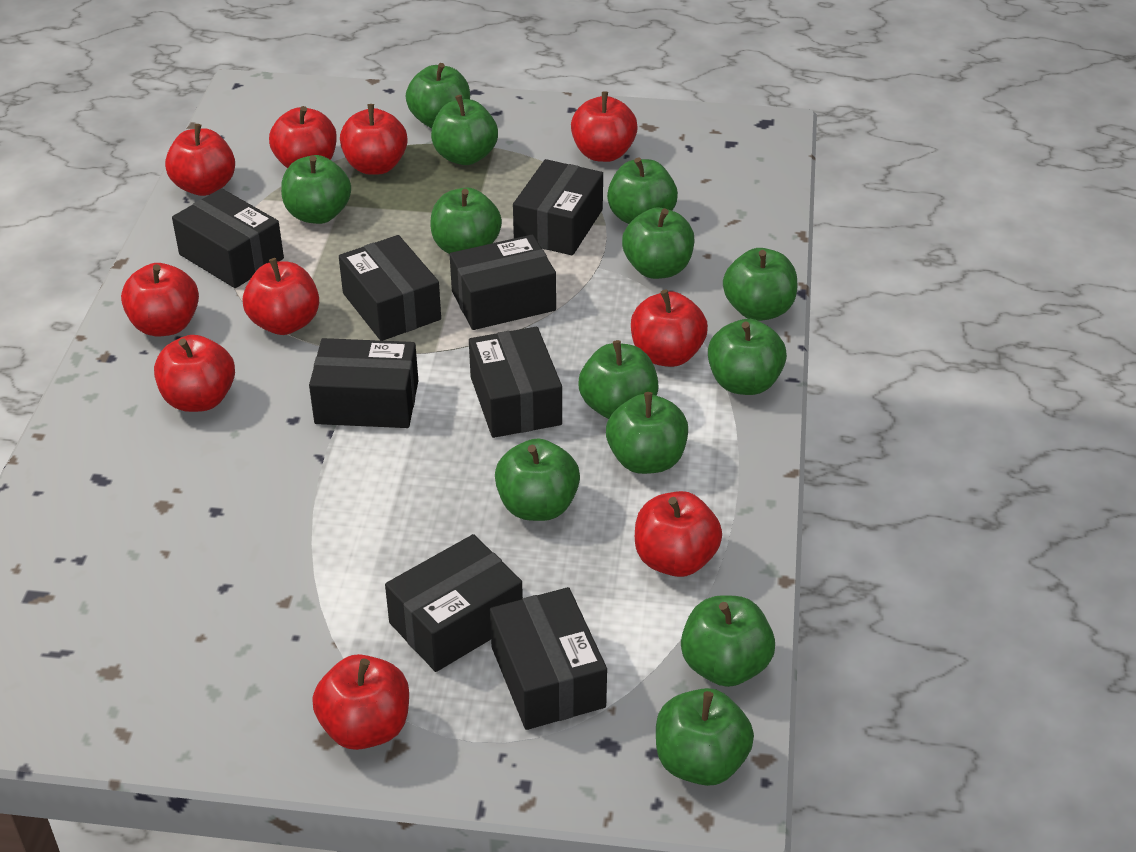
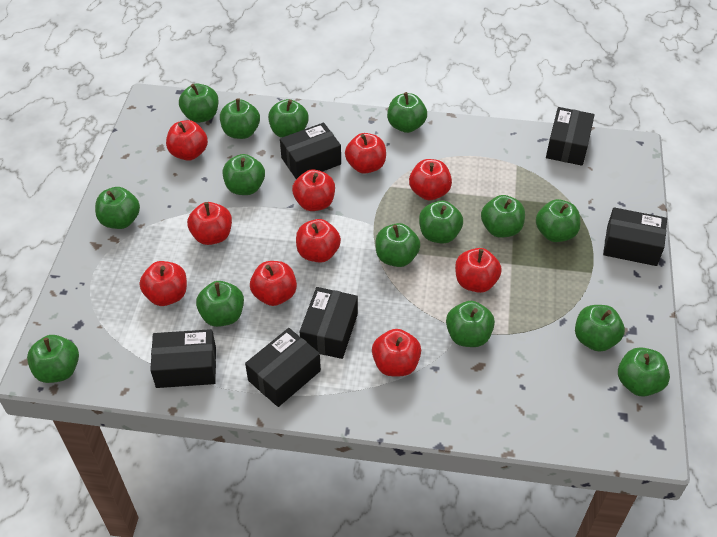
black box: 8 -> 6
green apple: 13 -> 15

